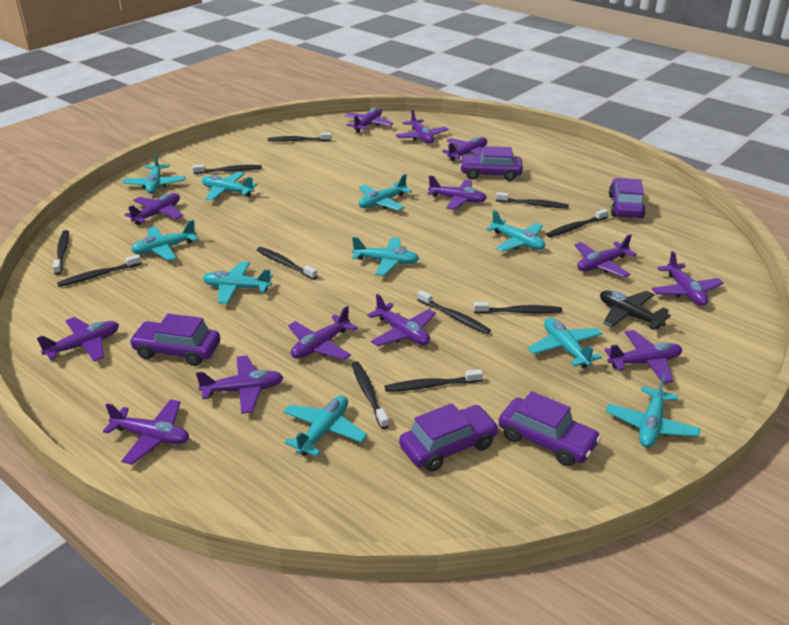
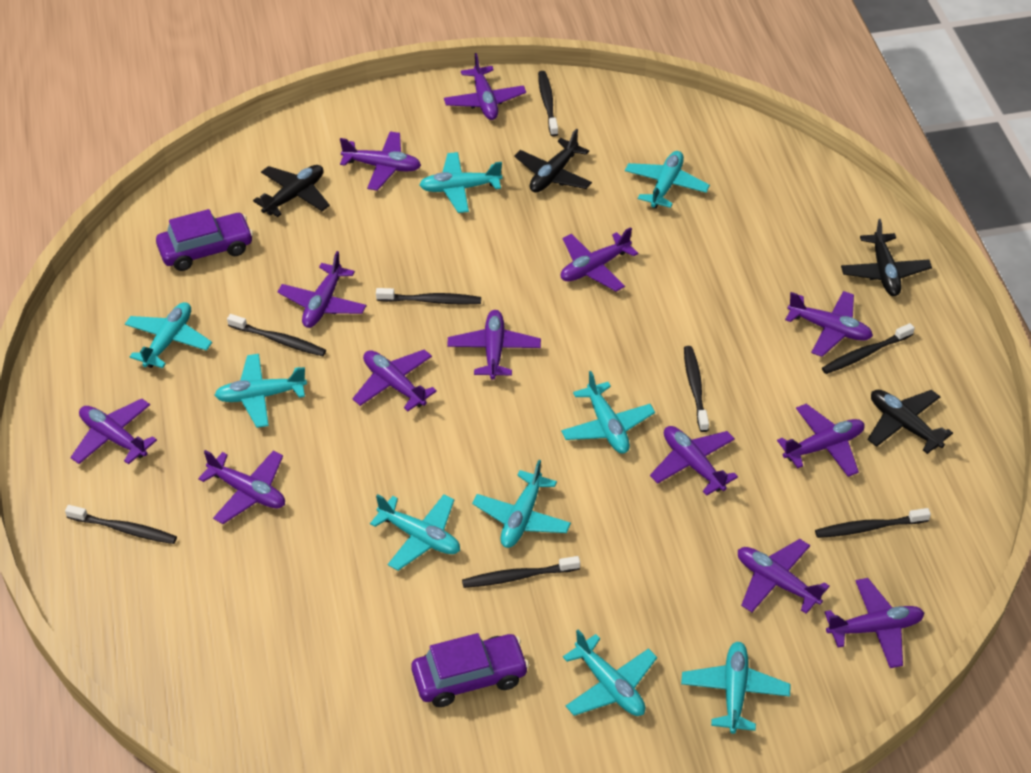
black plane: 1 -> 4
black toothbrush: 11 -> 8
purple car: 5 -> 2
turquoise plane: 10 -> 9

